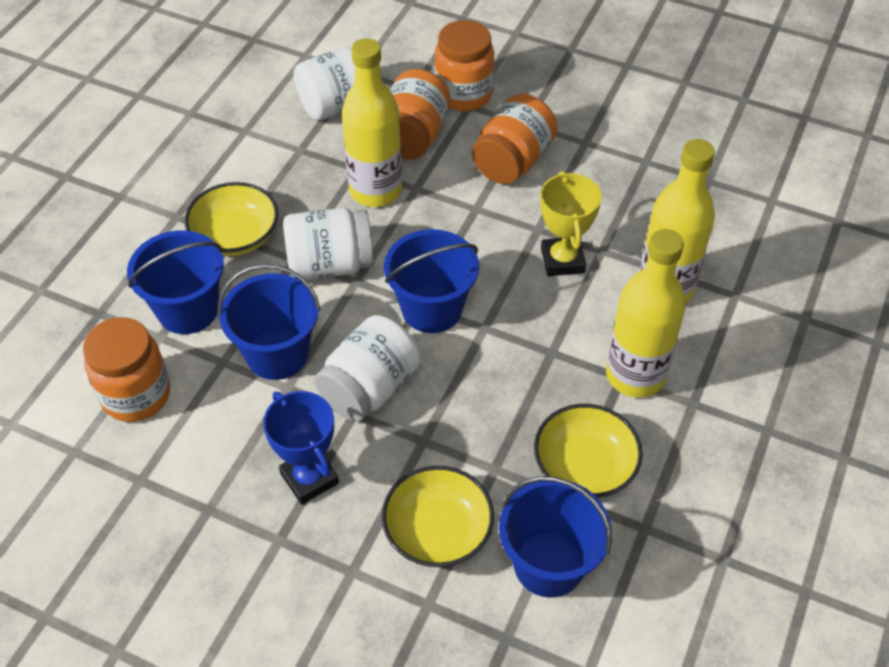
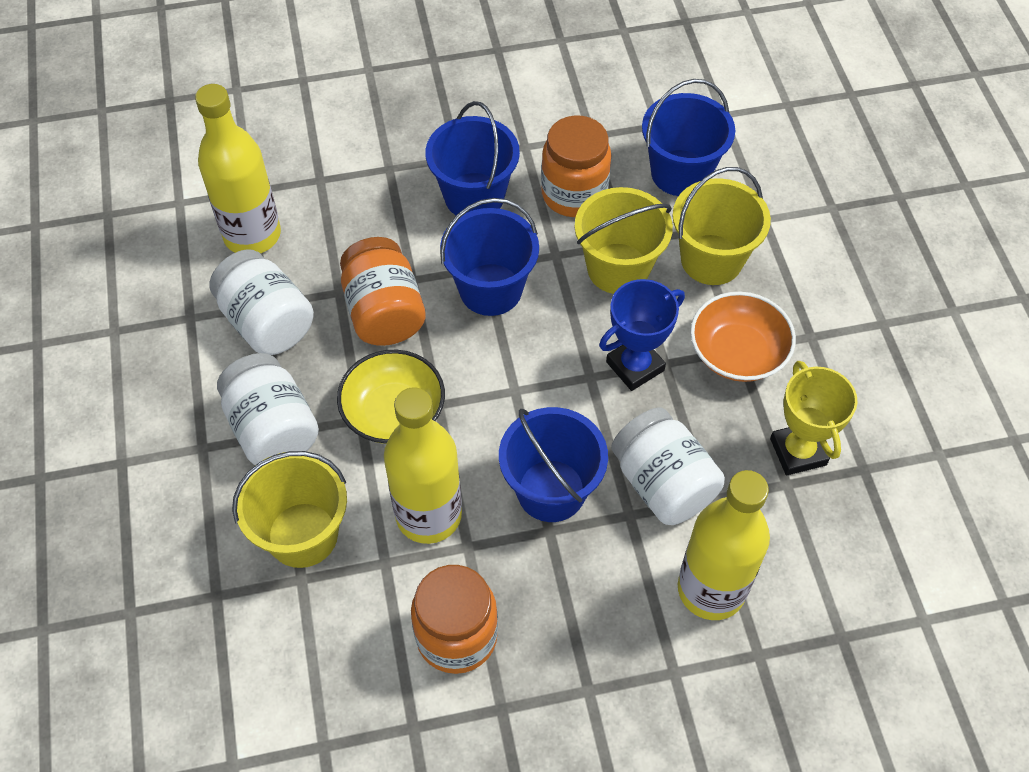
orange bowl: 0 -> 1
orange jar: 4 -> 3
yellow bowl: 3 -> 1
yellow bucket: 0 -> 3

